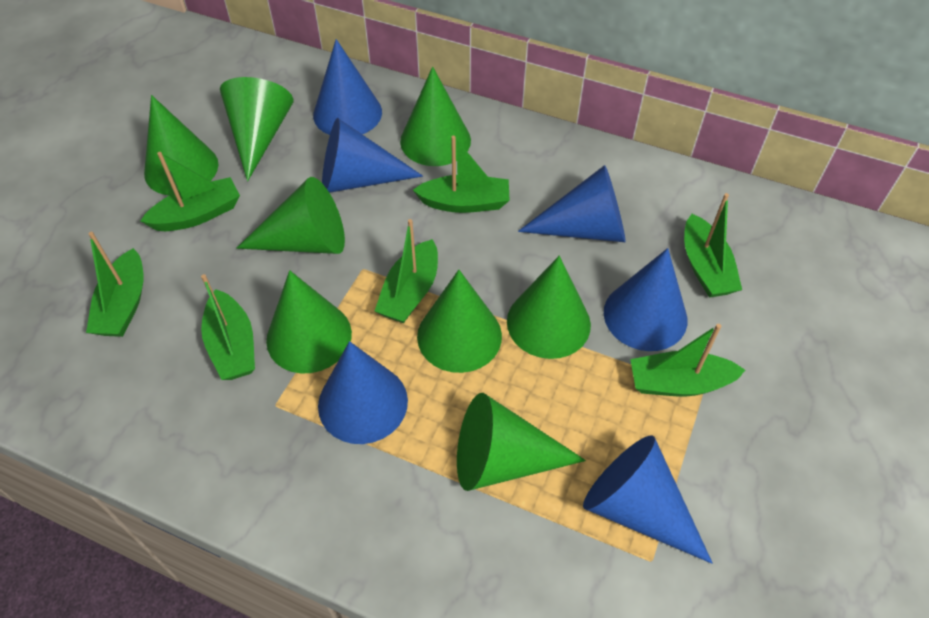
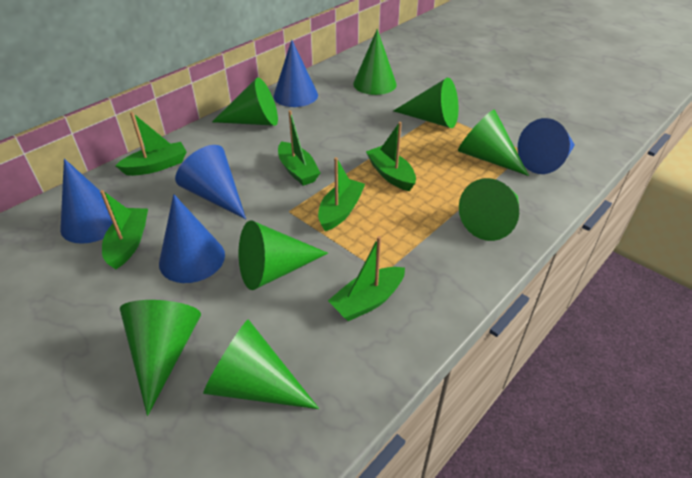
blue cone: 6 -> 5
green boat: 7 -> 6

